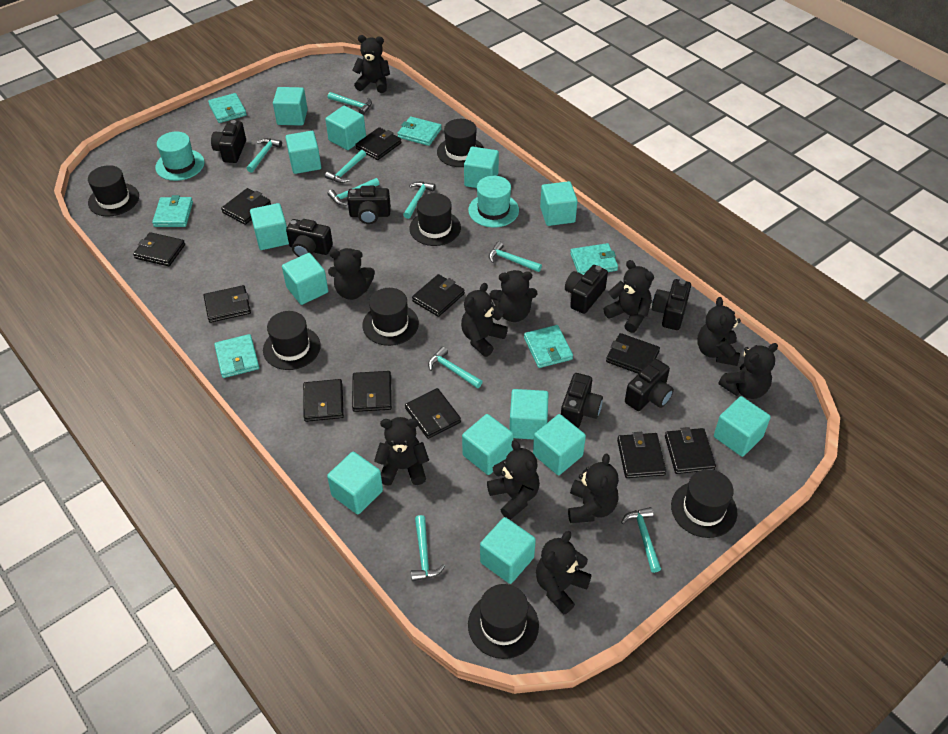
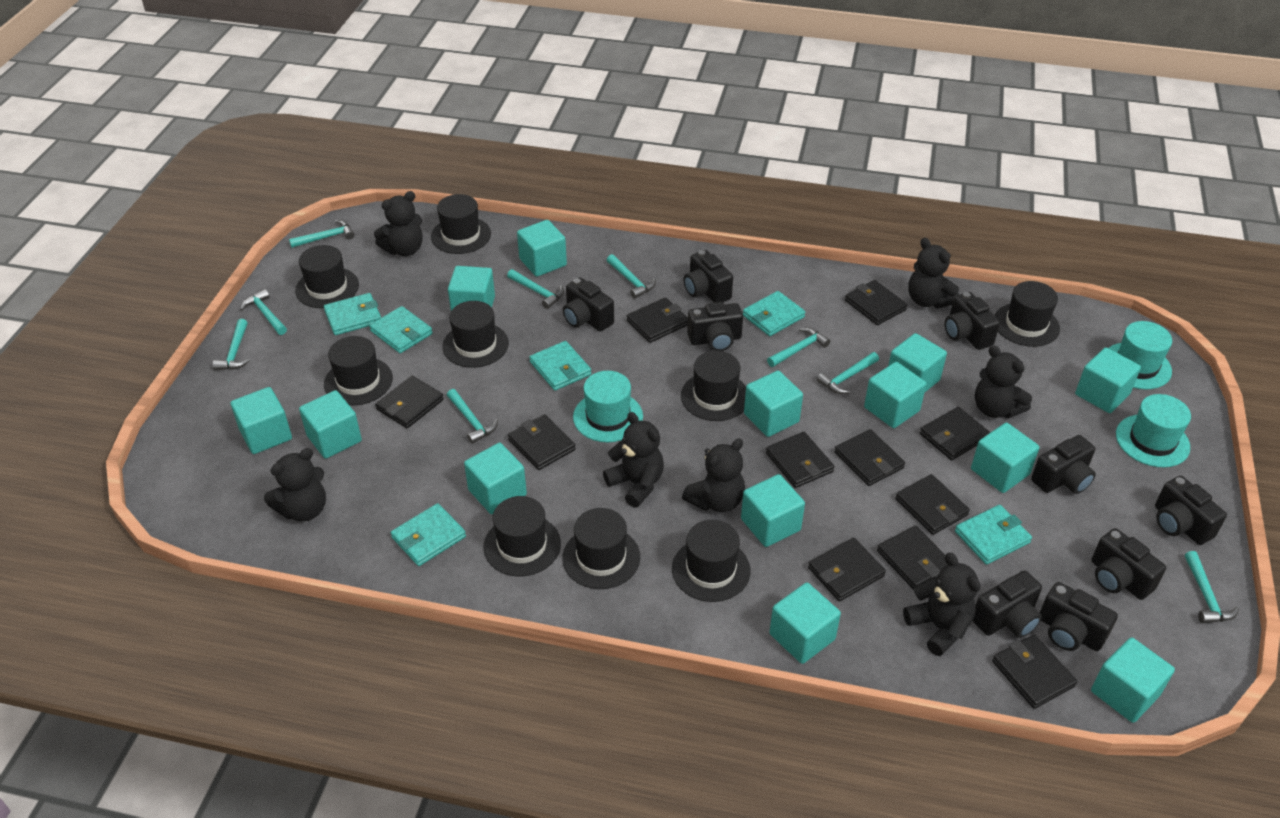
black camera: 7 -> 9
black hat: 7 -> 9
black teddy bear: 11 -> 7
turquoise hat: 2 -> 3

